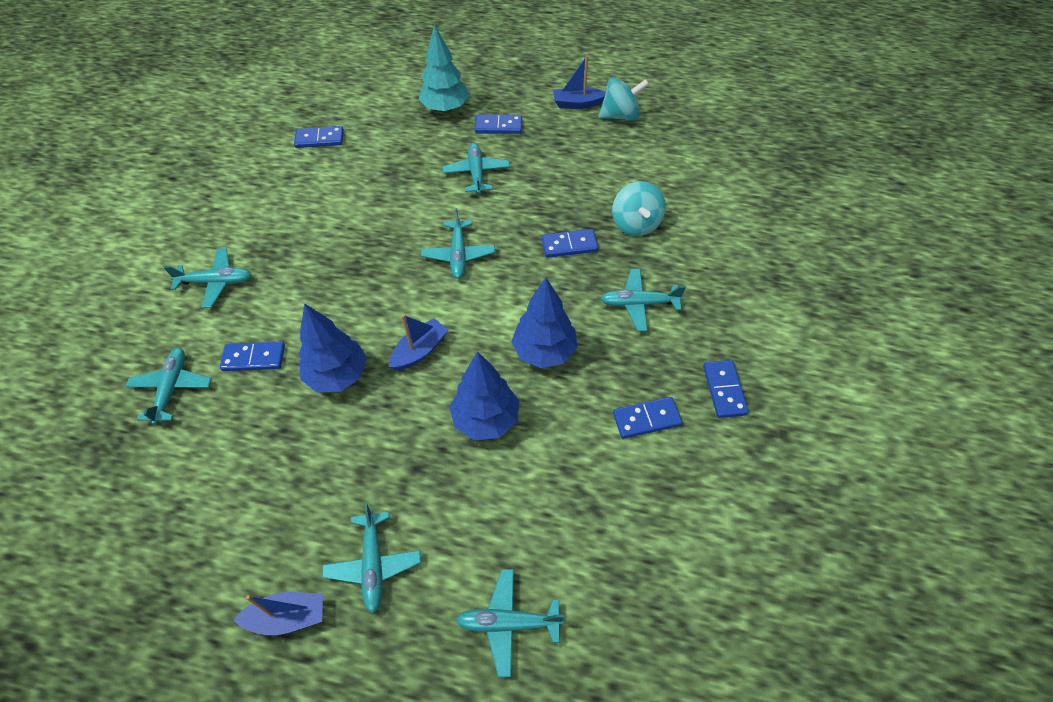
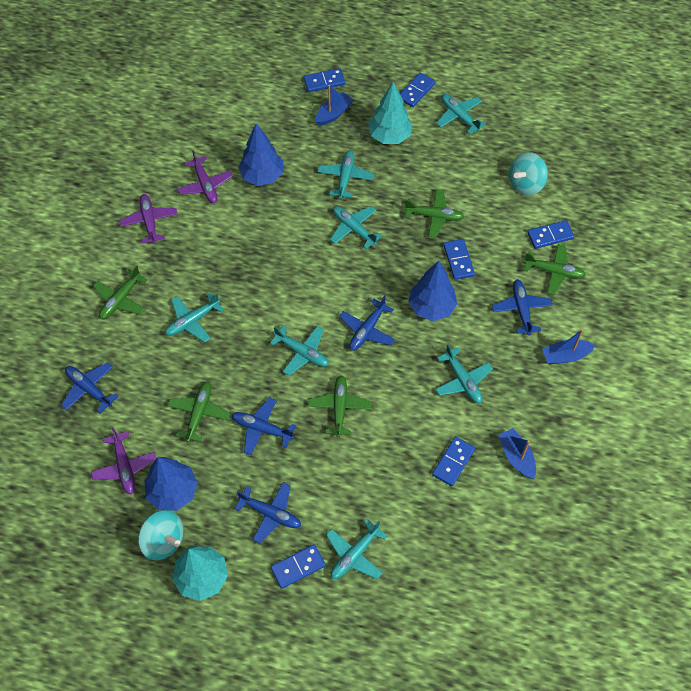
blue plane: 0 -> 5
green plane: 0 -> 5
purple plane: 0 -> 3
turquoise tree: 1 -> 2

